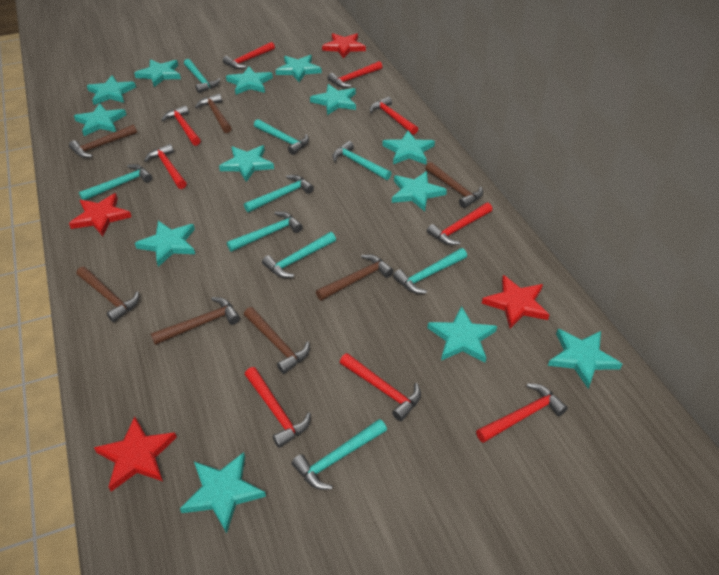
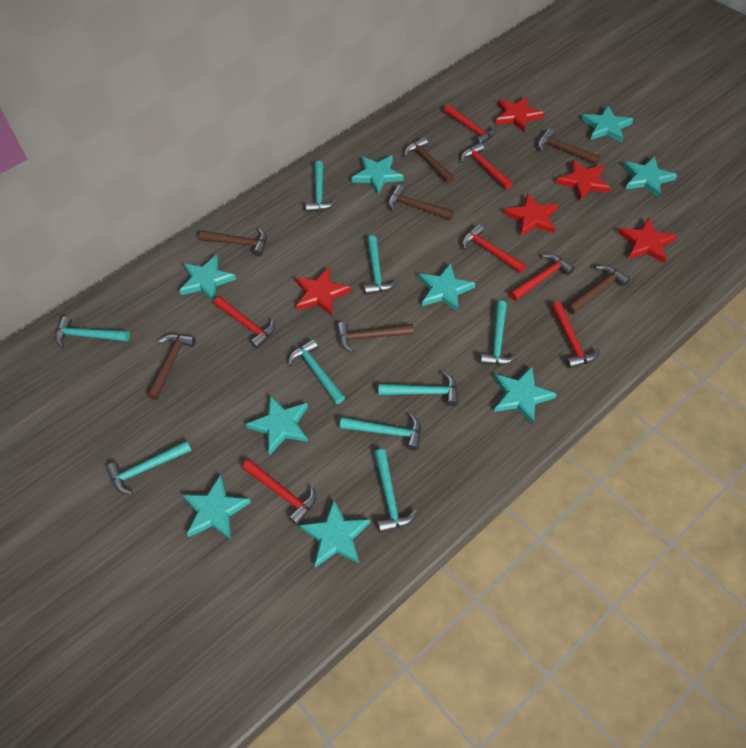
red hammer: 9 -> 7
red star: 4 -> 5
turquoise star: 13 -> 9

